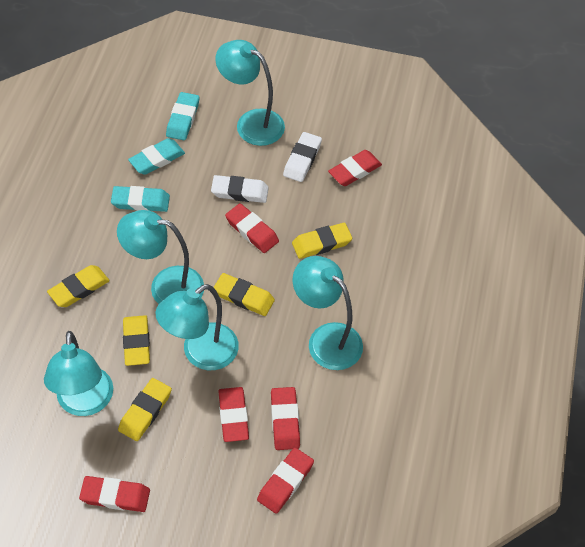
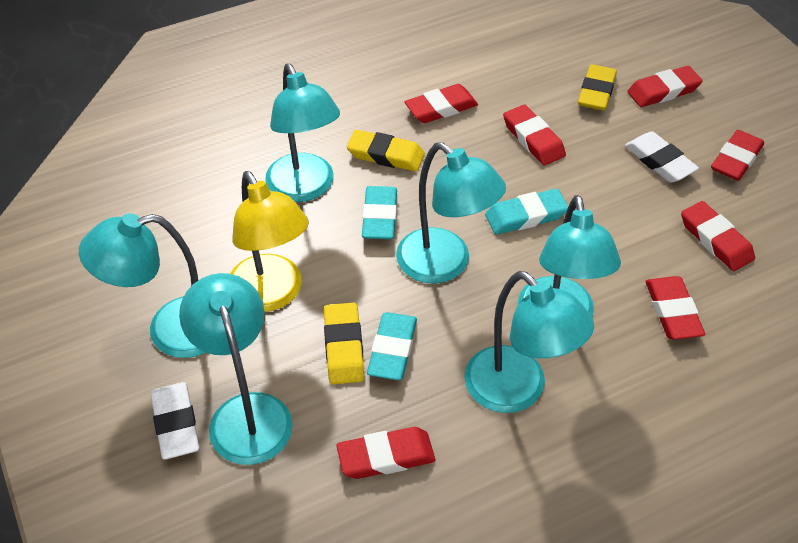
red eraser: 6 -> 7
turquoise lamp: 5 -> 6
yellow eraser: 5 -> 3
yellow lamp: 0 -> 1

